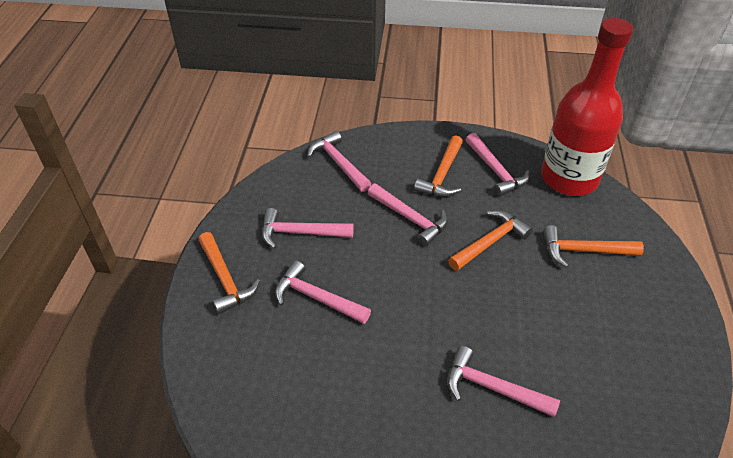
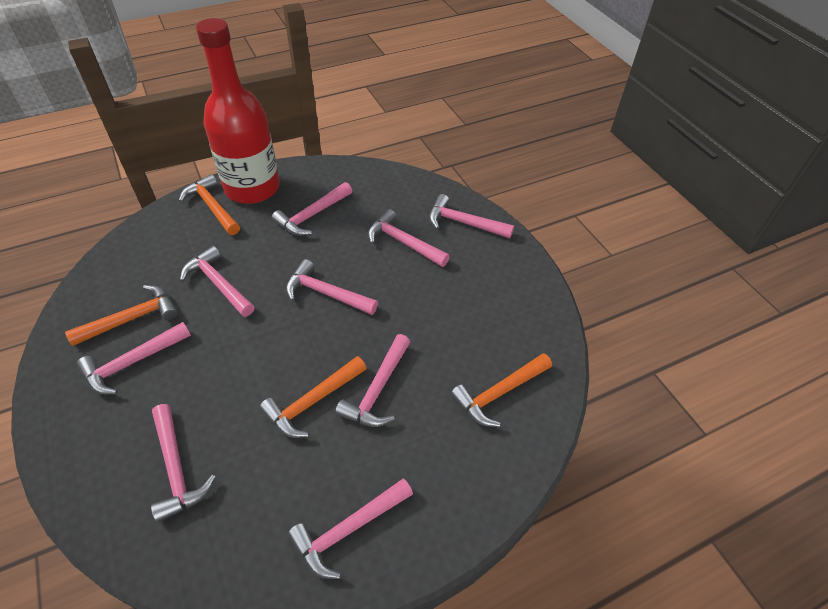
pink hammer: 6 -> 9

